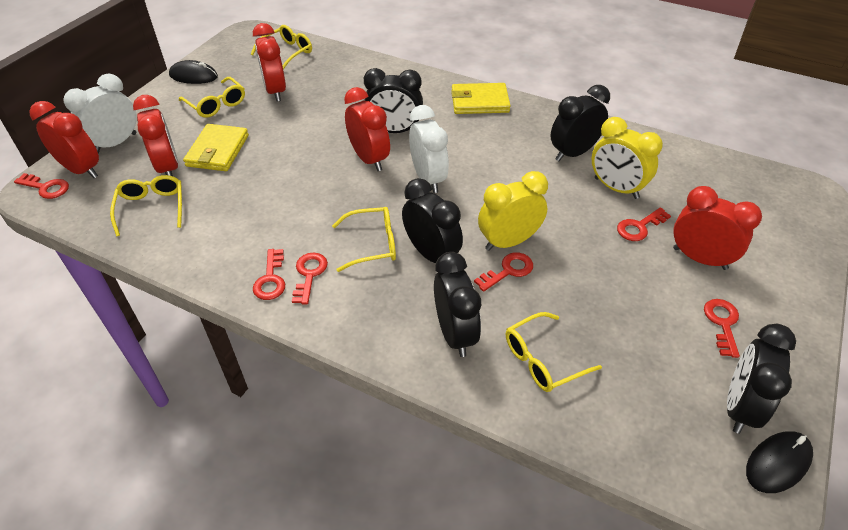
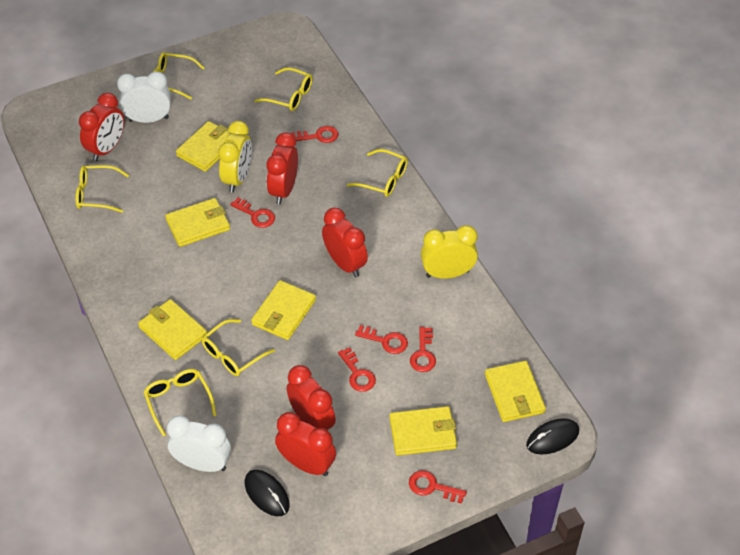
black clock: 5 -> 0
yellow glasses: 5 -> 6
yellow wallet: 2 -> 6

